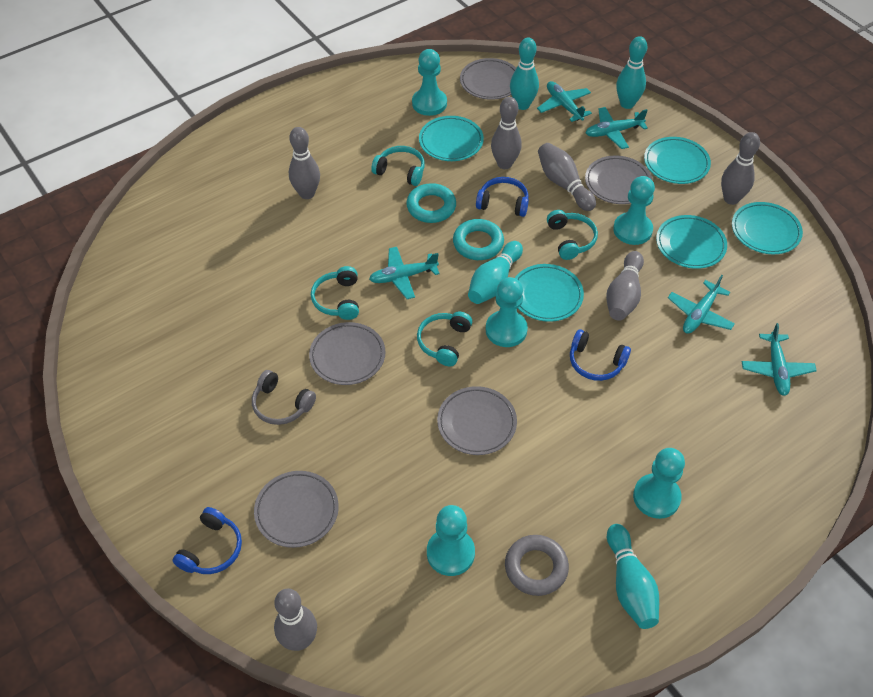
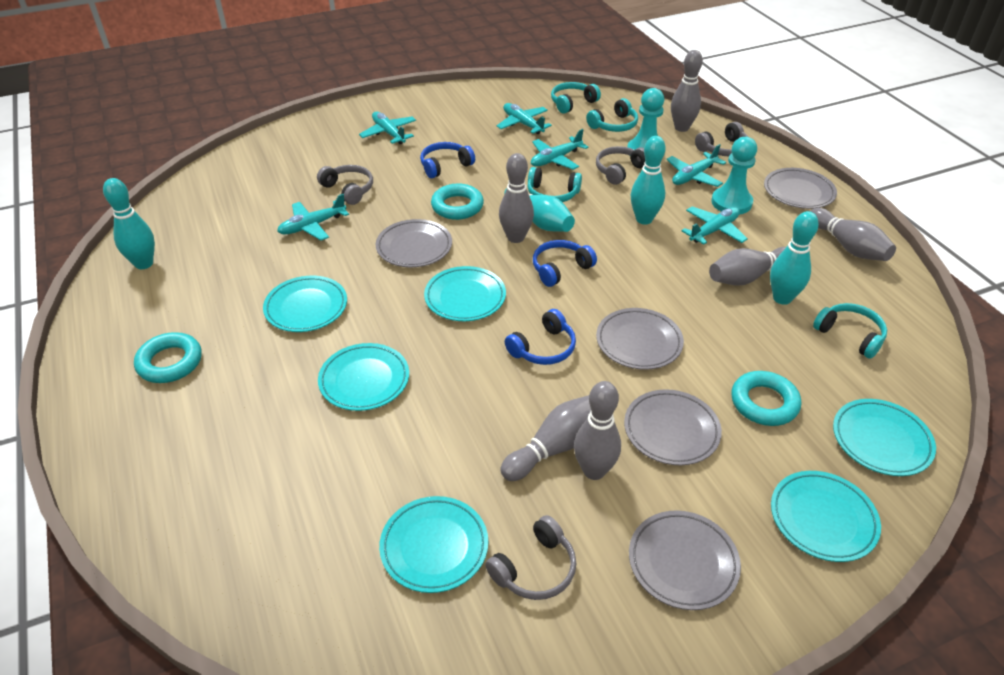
grey headphones: 1 -> 4
grey ring: 1 -> 0
turquoise pawn: 5 -> 2
turquoise plane: 5 -> 6
turquoise plate: 5 -> 6
turquoise ring: 2 -> 3

